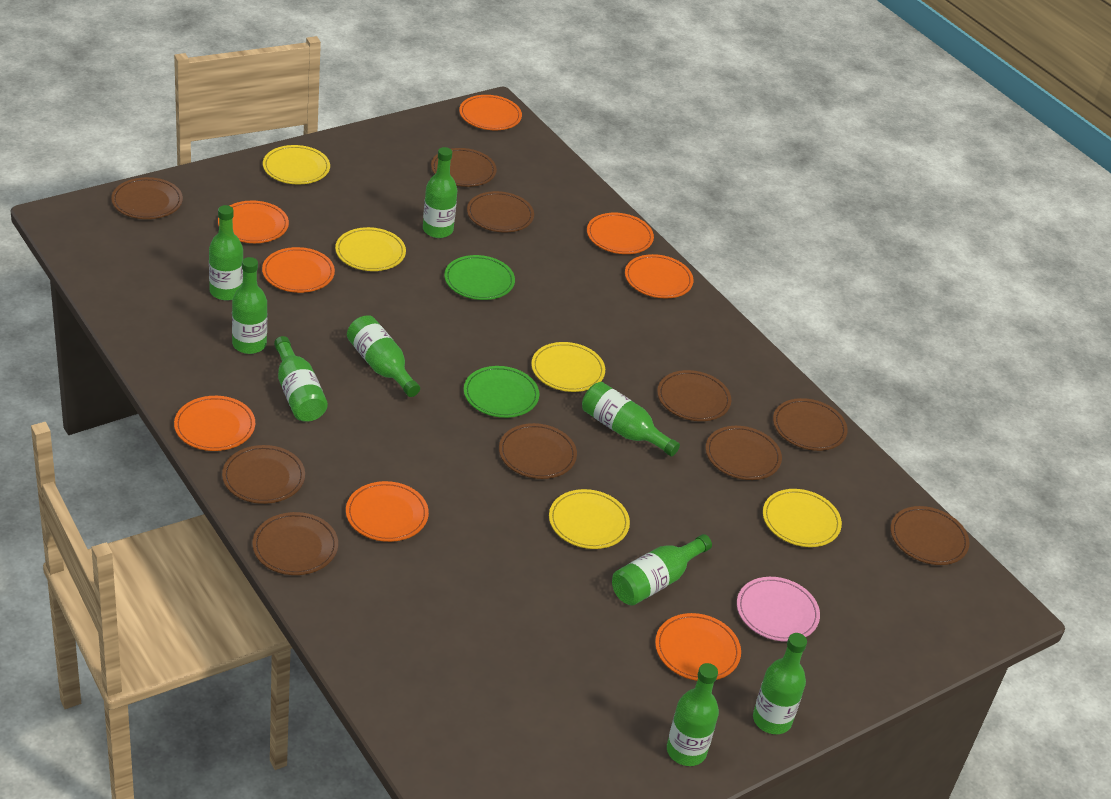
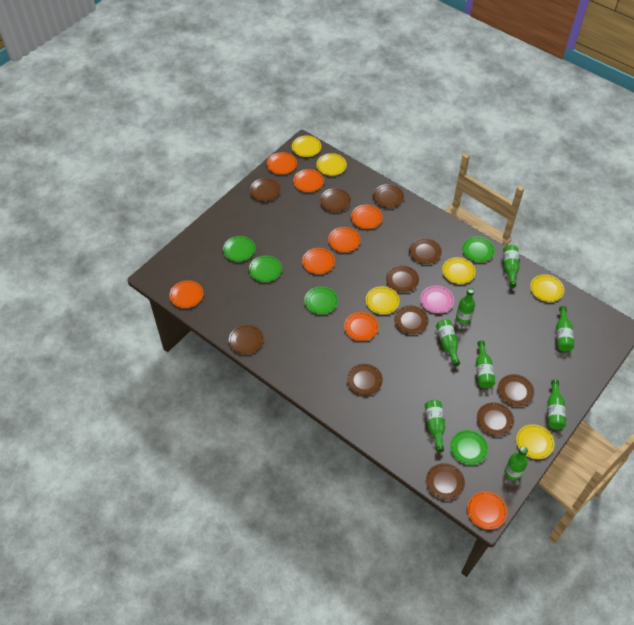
brown plate: 10 -> 11
green bottle: 9 -> 8
green plate: 2 -> 5
yellow plate: 5 -> 6

